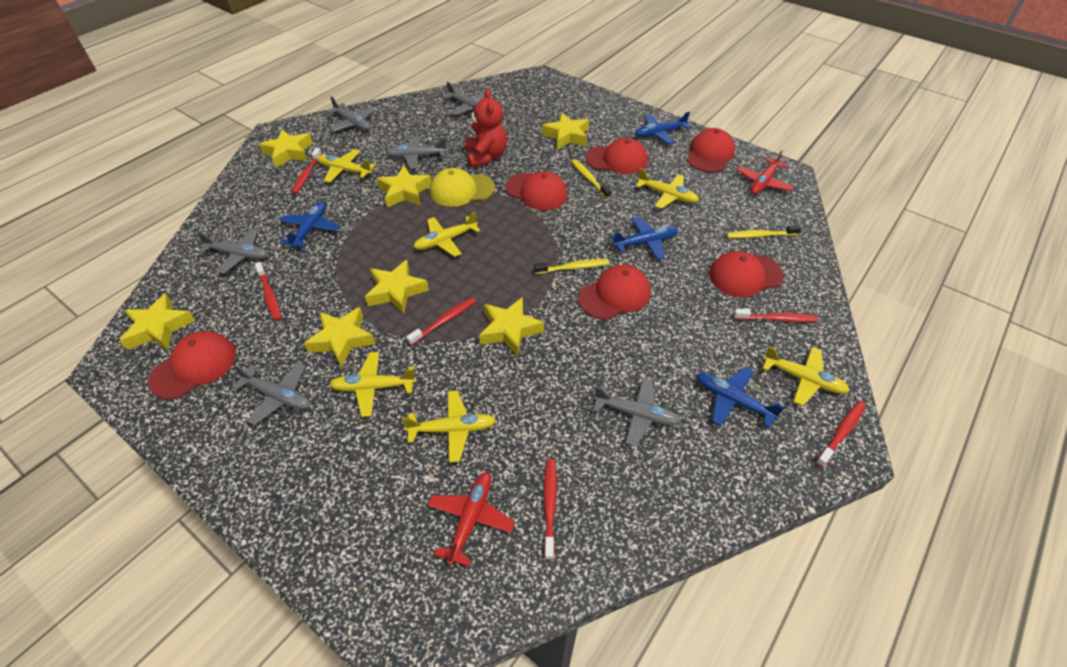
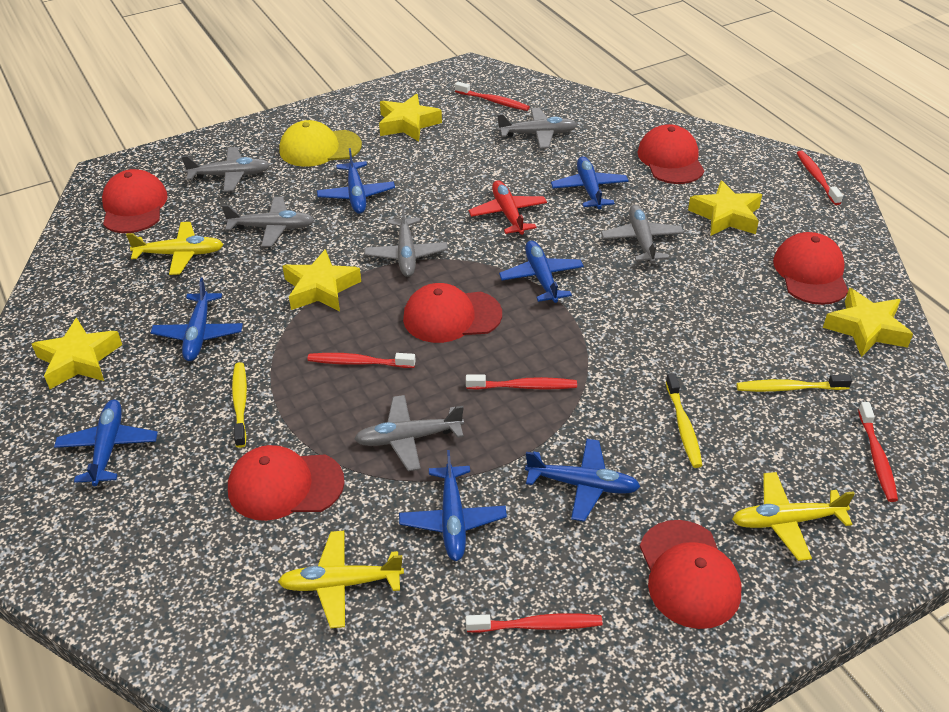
blue plane: 4 -> 7
red plane: 2 -> 1
red teddy bear: 1 -> 0
yellow plane: 6 -> 3
yellow star: 7 -> 5

